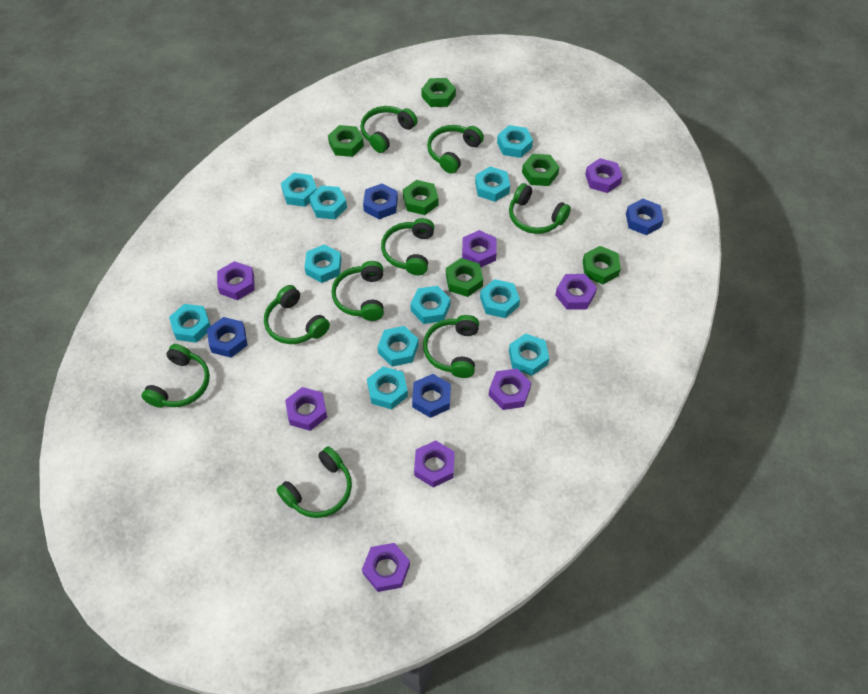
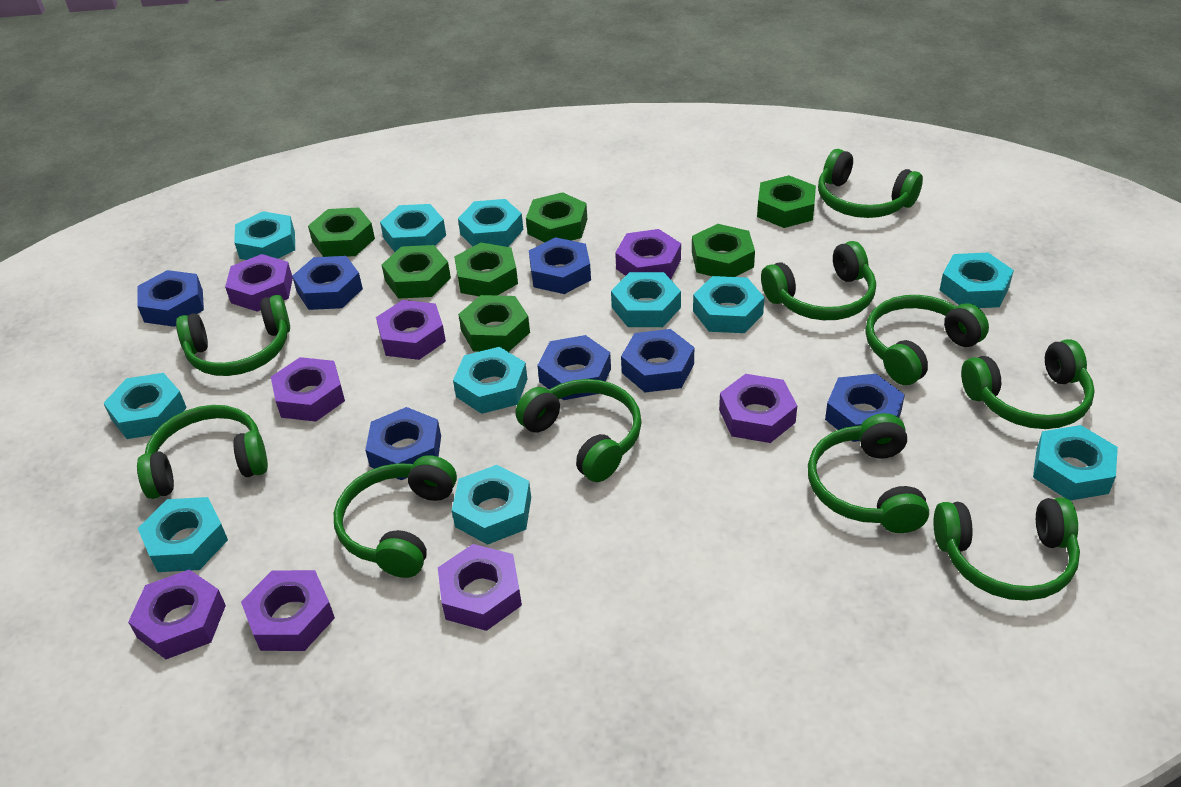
blue nut: 4 -> 7
green headphones: 9 -> 10
green nut: 6 -> 7

